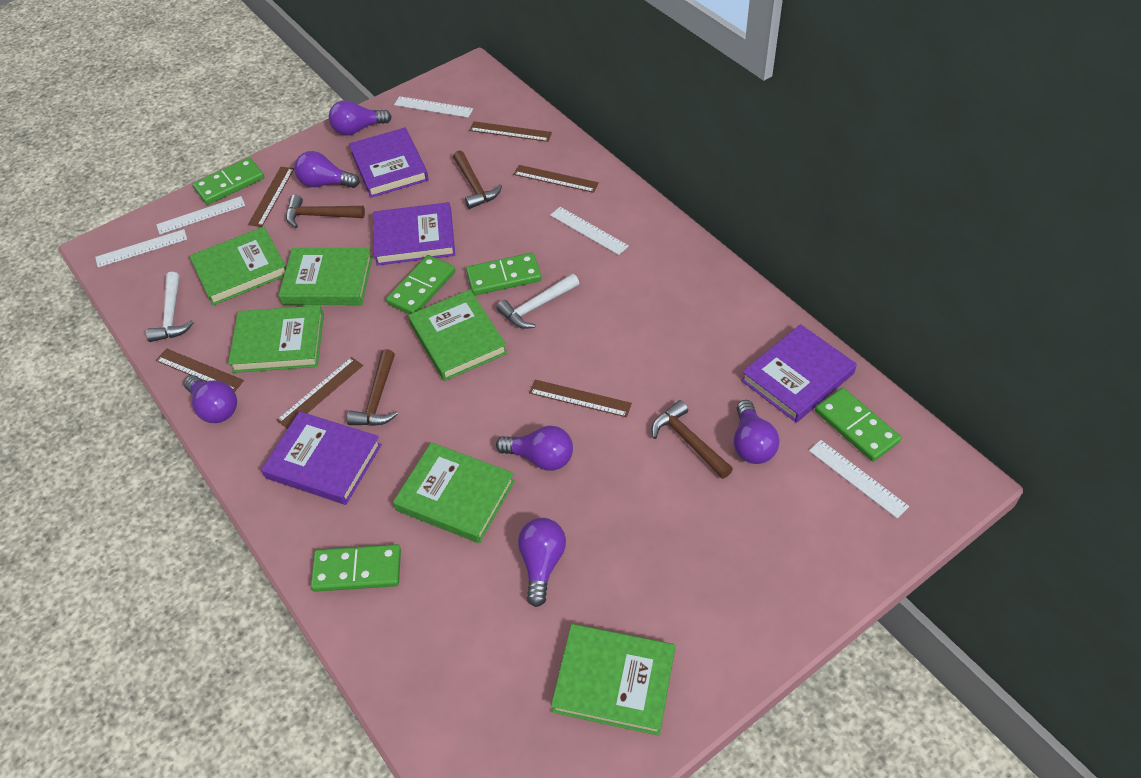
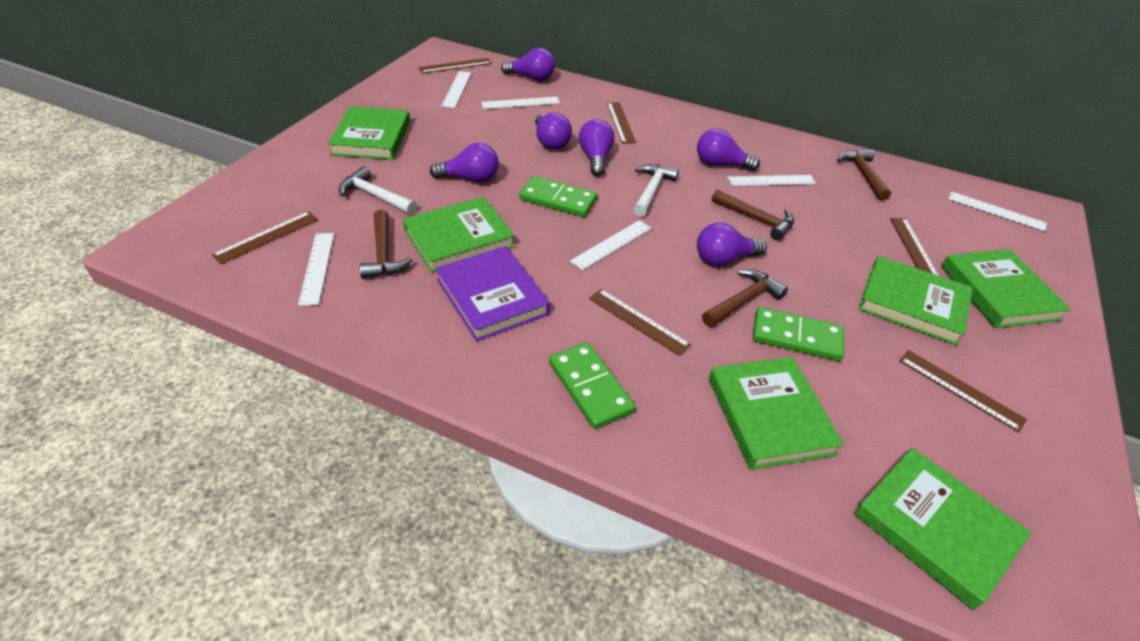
green domino: 5 -> 3
purple book: 4 -> 1
white ruler: 5 -> 6

